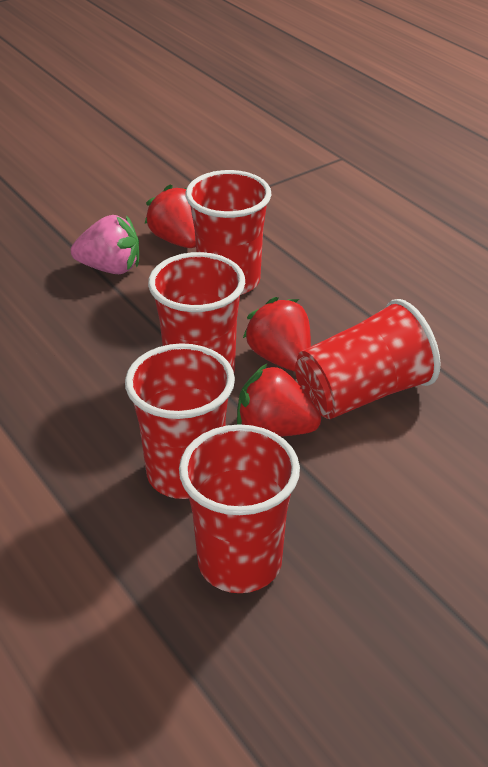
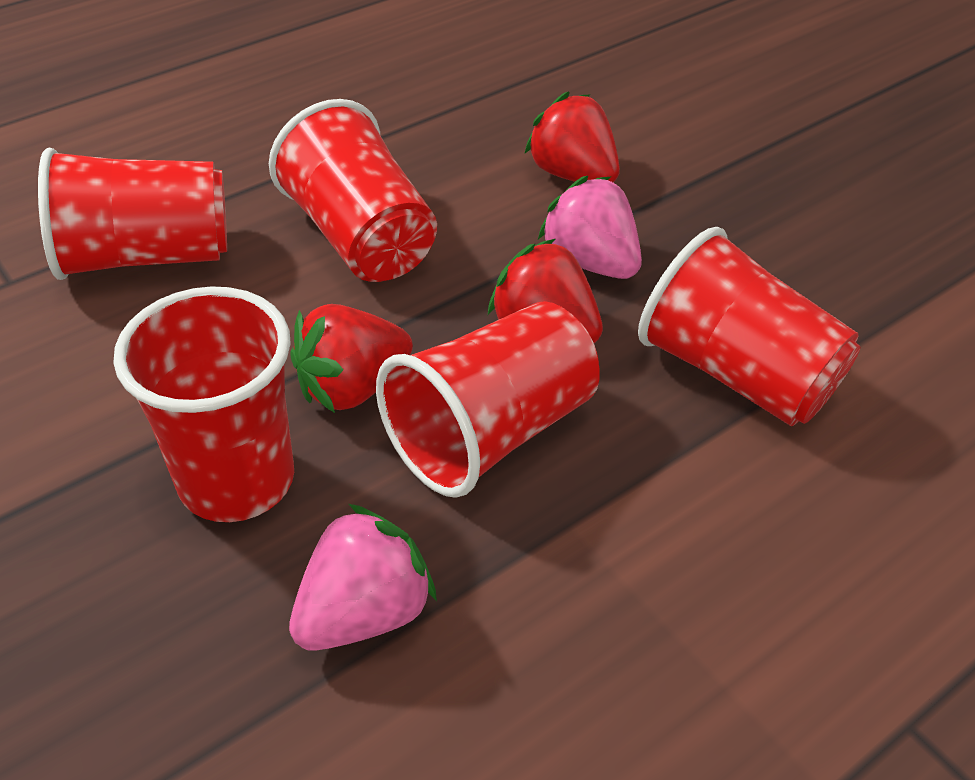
pink strawberry: 1 -> 2

